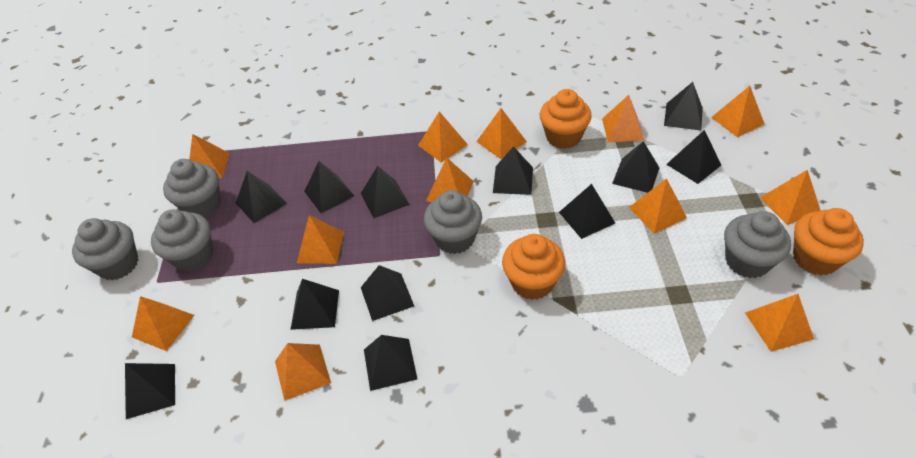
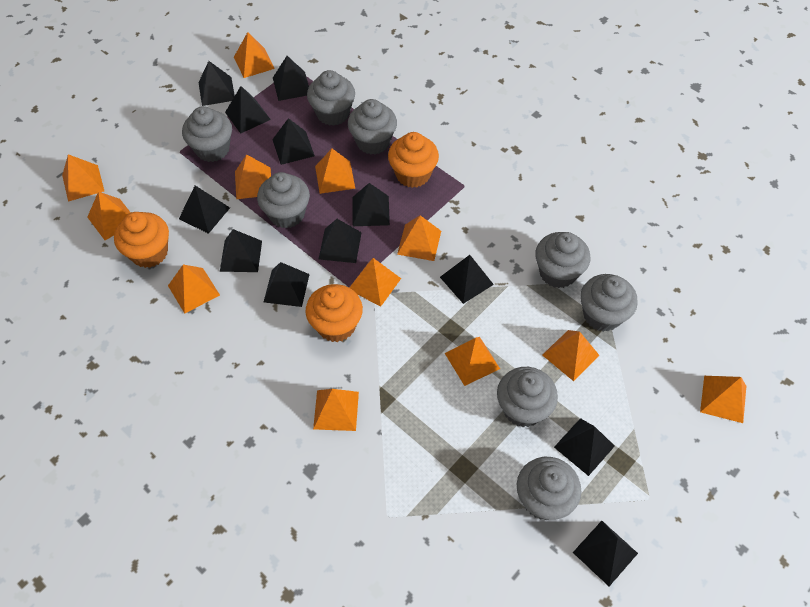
grey cupcake: 5 -> 8

